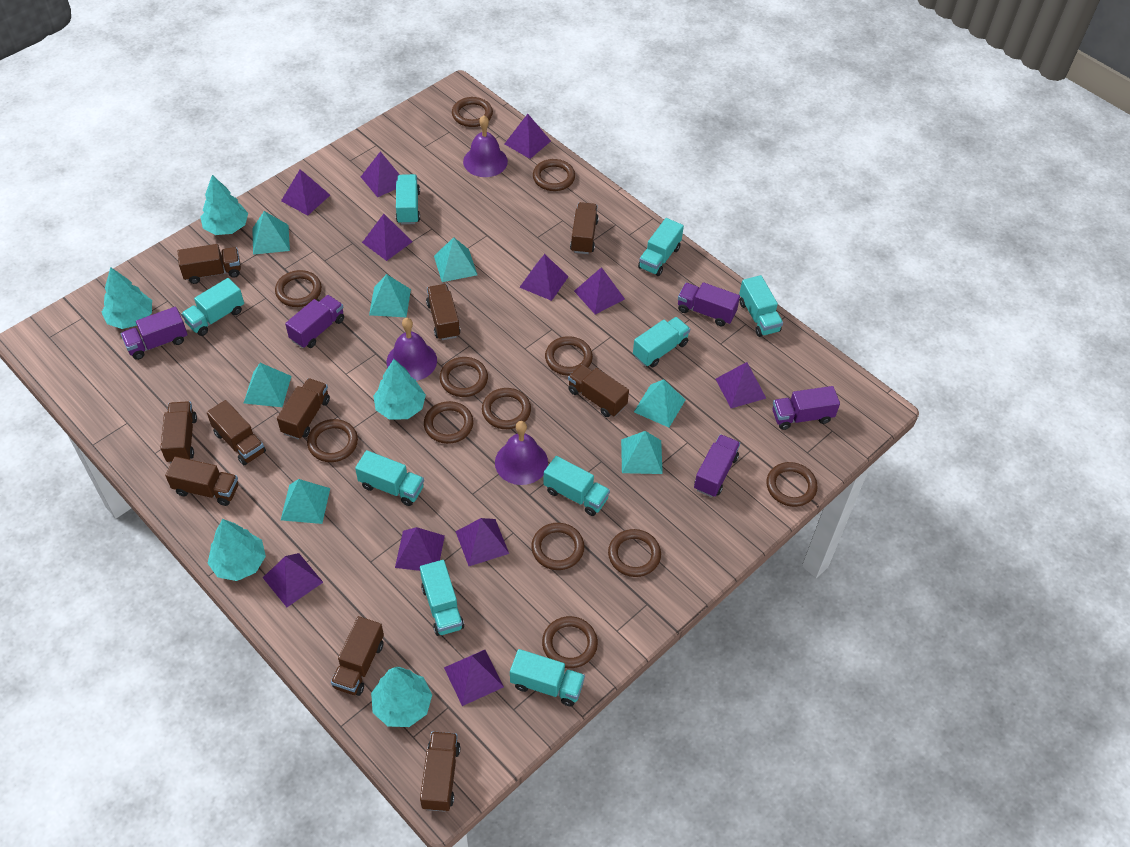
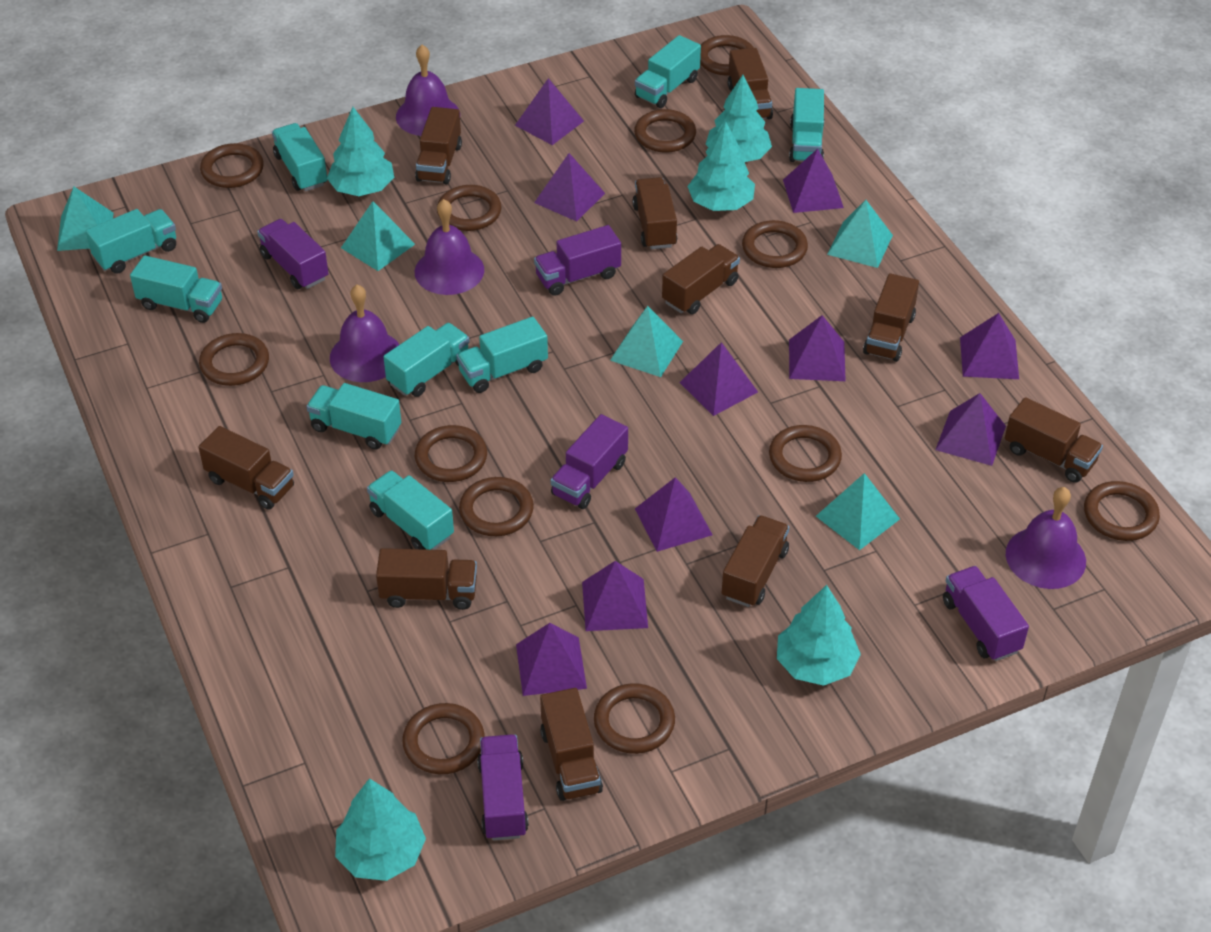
purple bell: 3 -> 4
purple pyramid: 11 -> 10
turquoise pyramid: 7 -> 5

